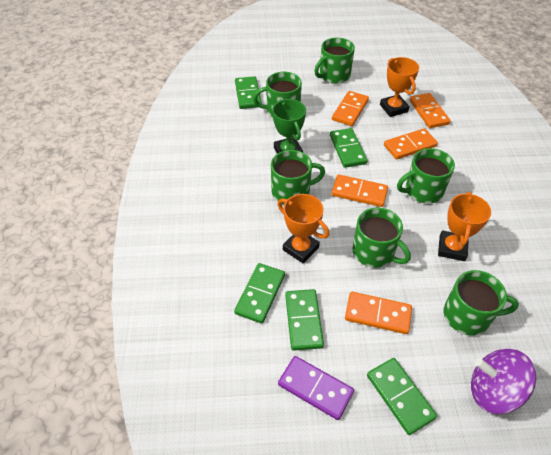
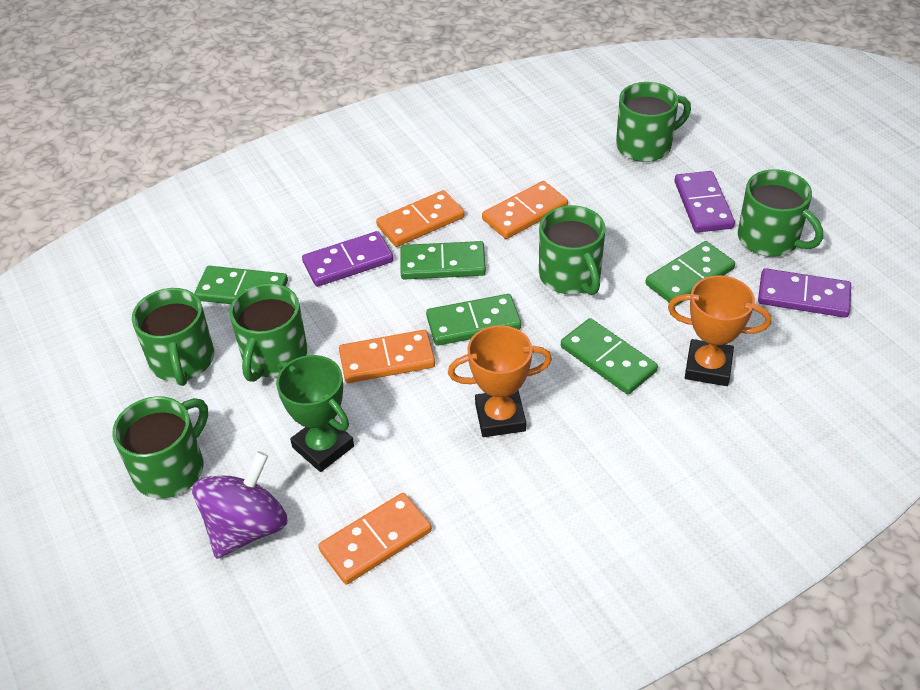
orange domino: 5 -> 4
orange trophy: 3 -> 2
purple domino: 1 -> 3

